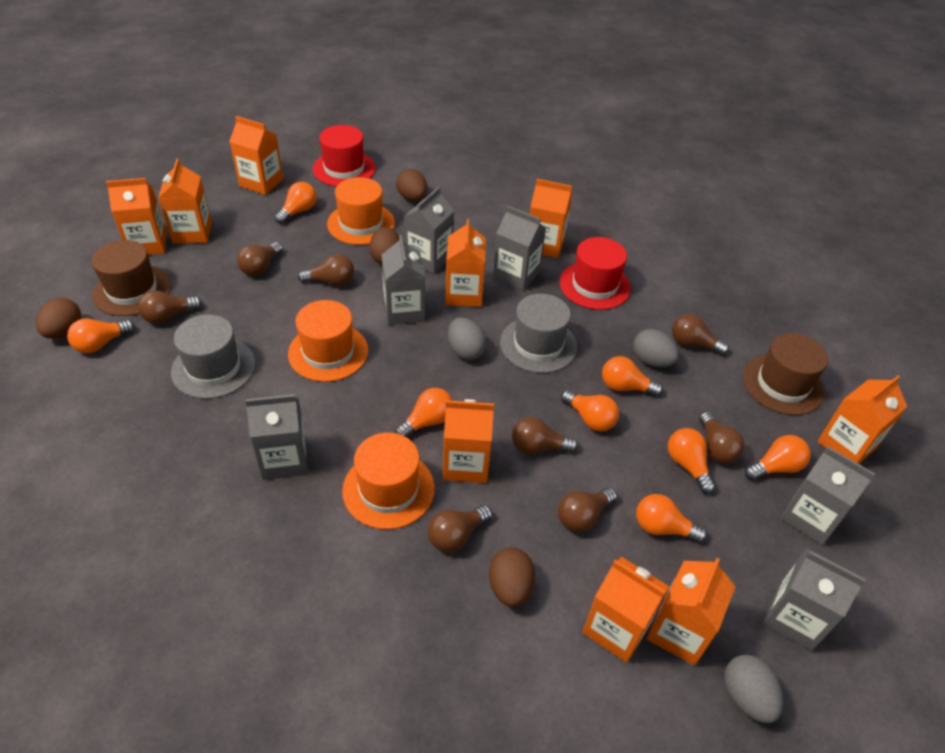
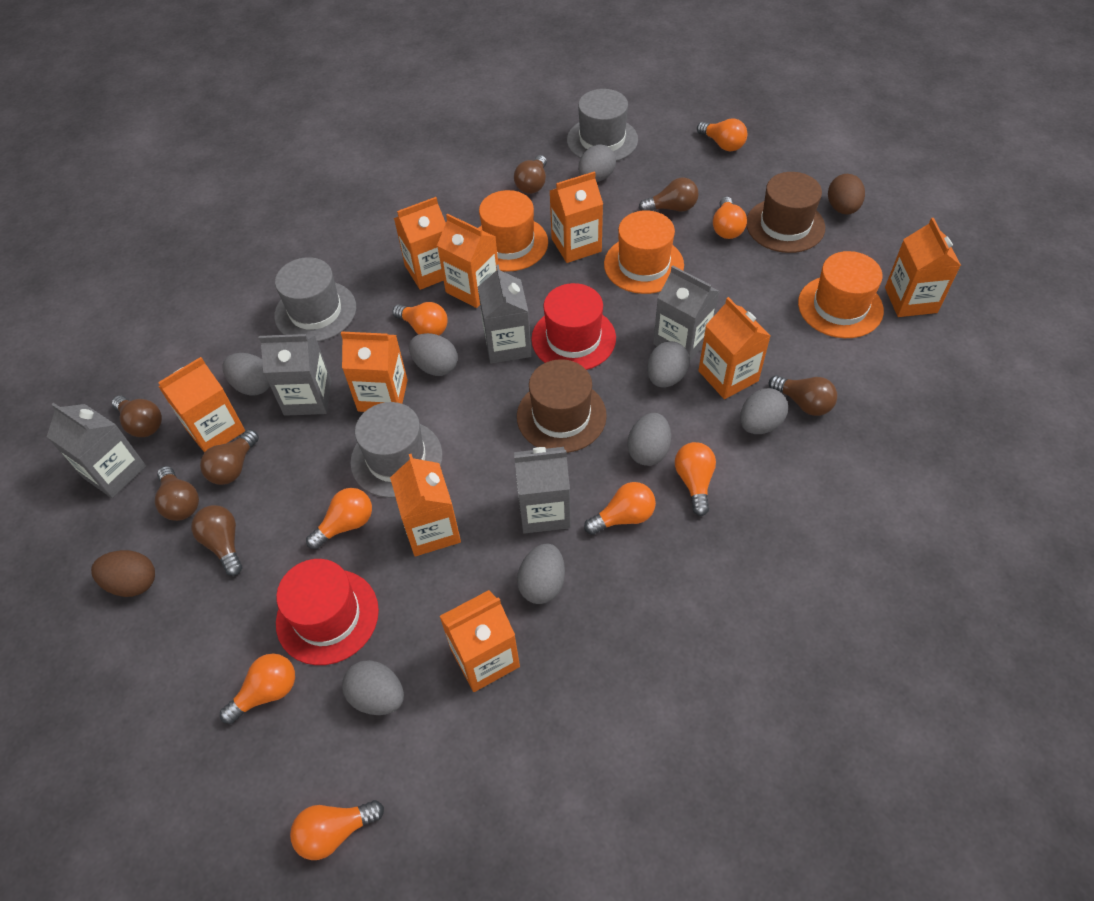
brown egg: 4 -> 2
brown light bulb: 8 -> 7
grey carton: 6 -> 5
grey egg: 3 -> 8
grey hat: 2 -> 3

